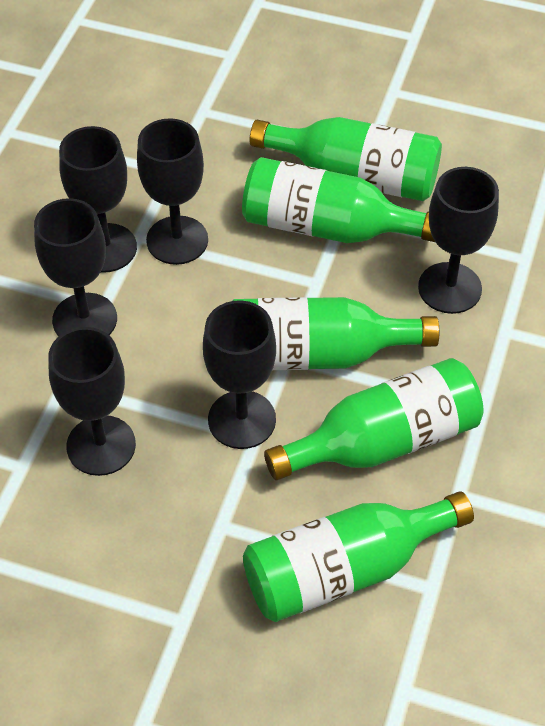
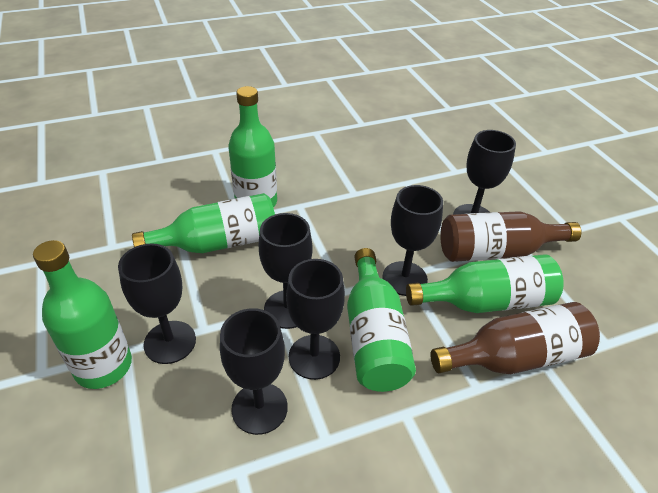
brown bottle: 0 -> 2

